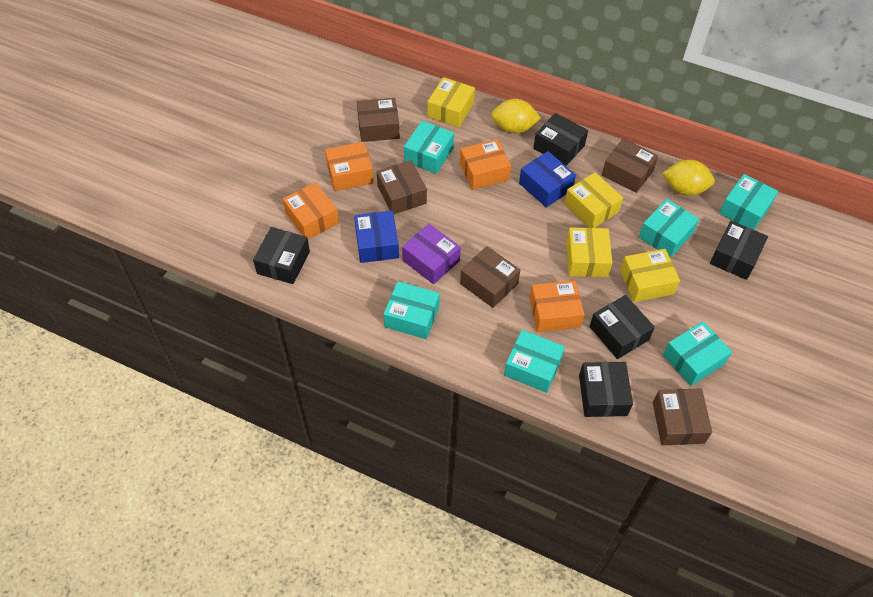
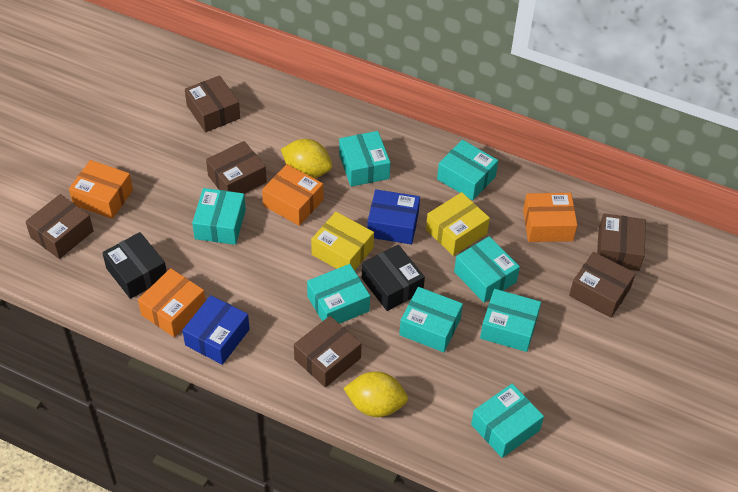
black box: 5 -> 2
brown box: 5 -> 6
purple box: 1 -> 0
turquoise box: 6 -> 8
yellow box: 4 -> 2

